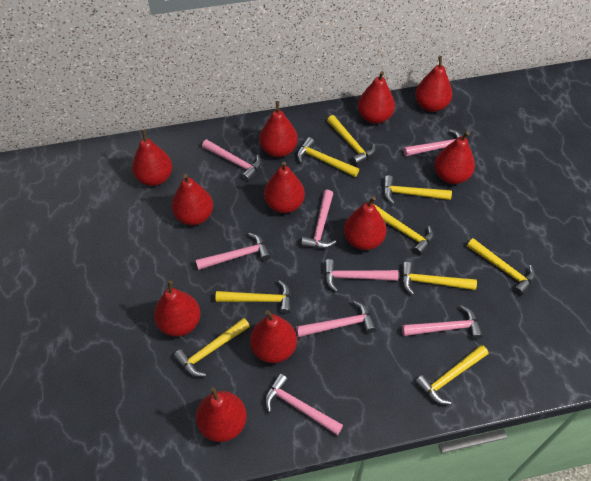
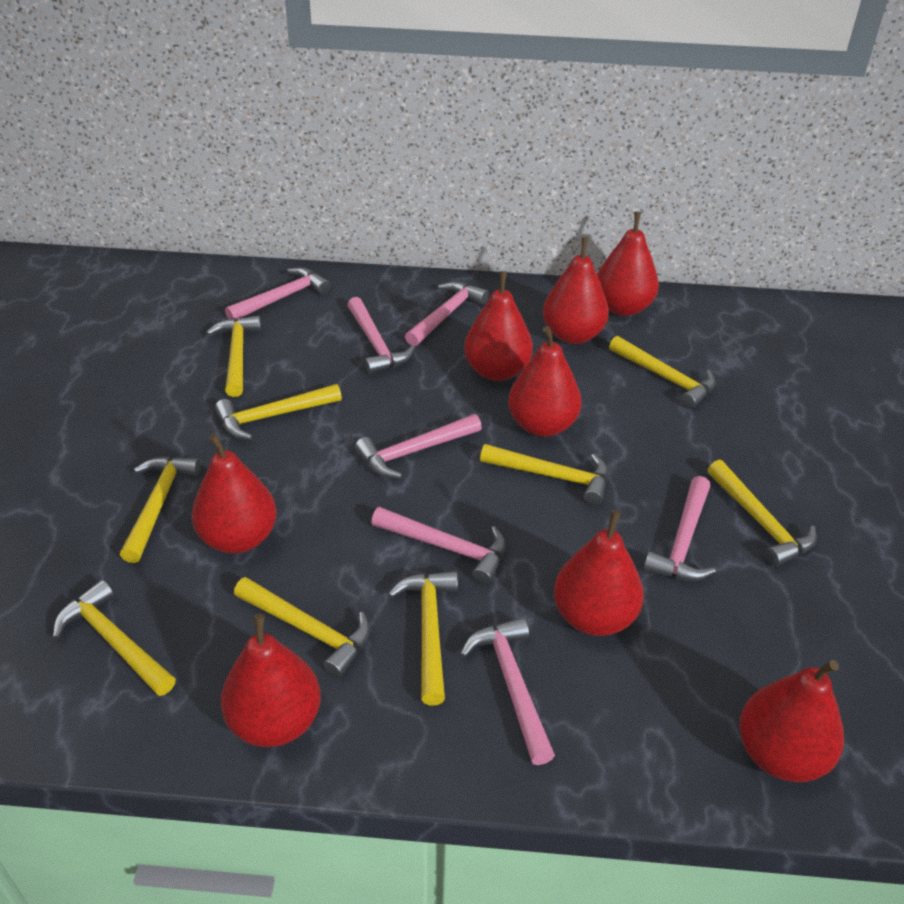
pink hammer: 8 -> 7
red pear: 11 -> 8

